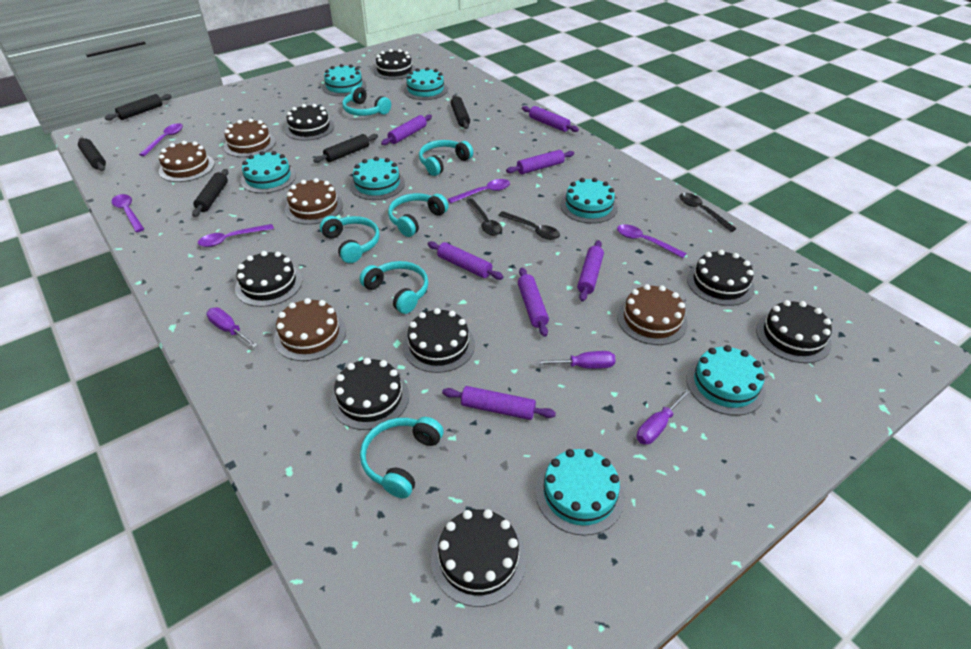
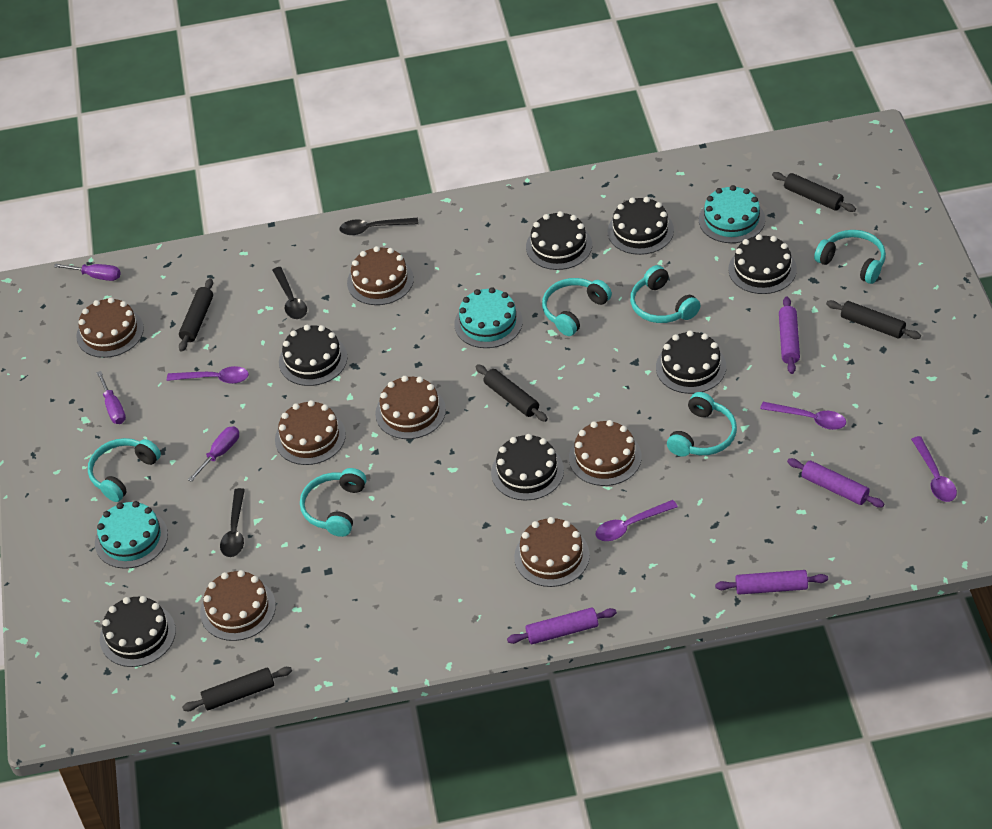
black cake: 8 -> 7
brown cake: 5 -> 7
purple rolling pin: 7 -> 4
purple spoon: 5 -> 4
turquoise cake: 7 -> 3

